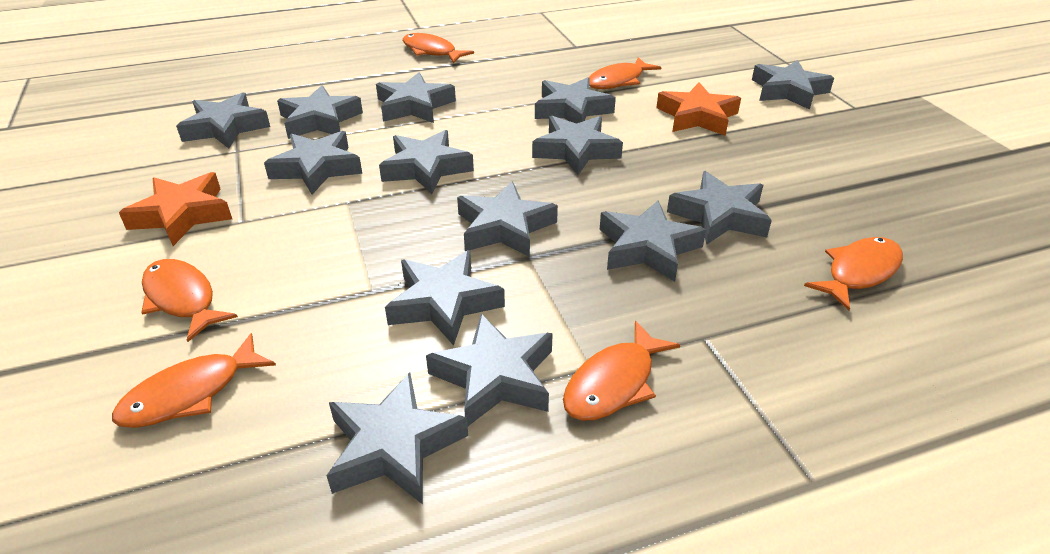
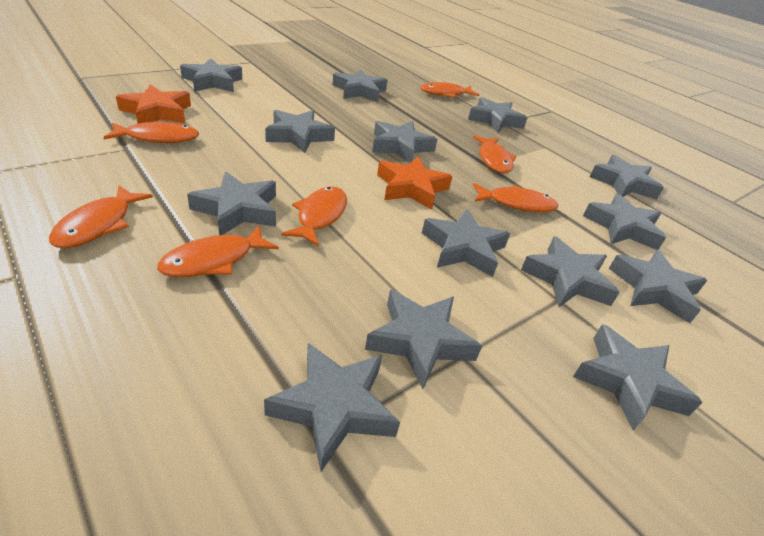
orange fish: 6 -> 7

